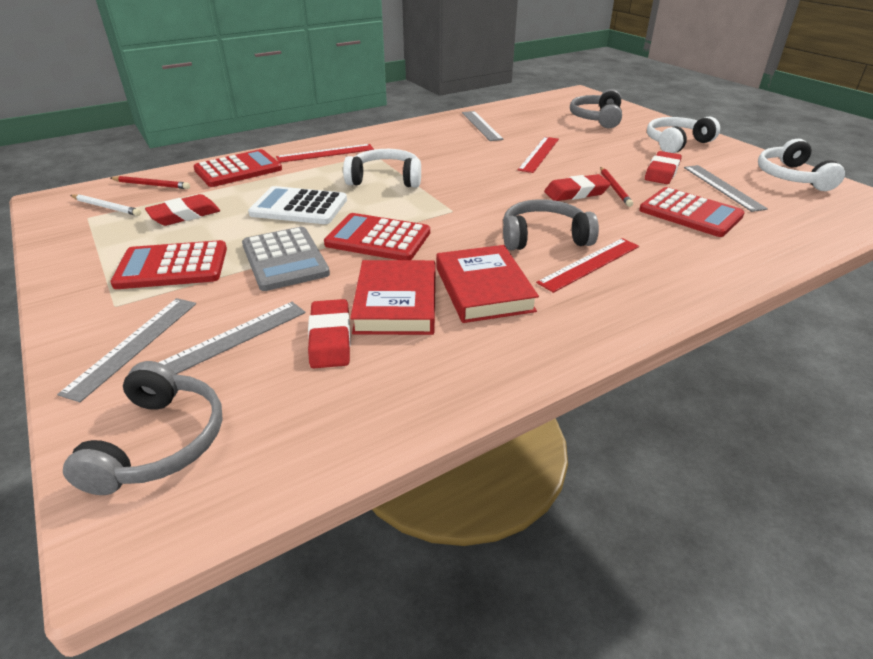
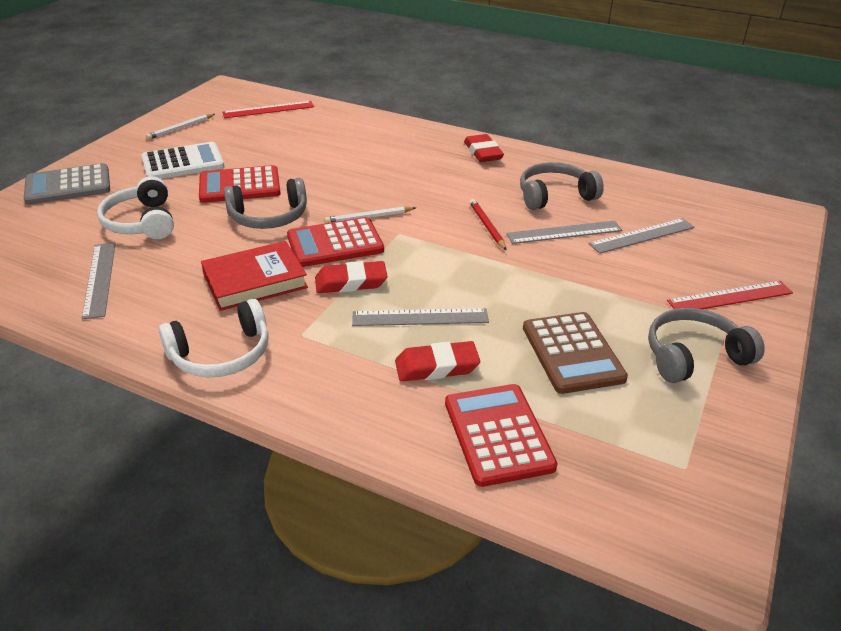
brown calculator: 0 -> 1
red book: 2 -> 1
red calculator: 4 -> 3
red eraser: 4 -> 3
red pencil: 2 -> 1
red ruler: 3 -> 2
white headphones: 3 -> 2
white pencil: 1 -> 2

